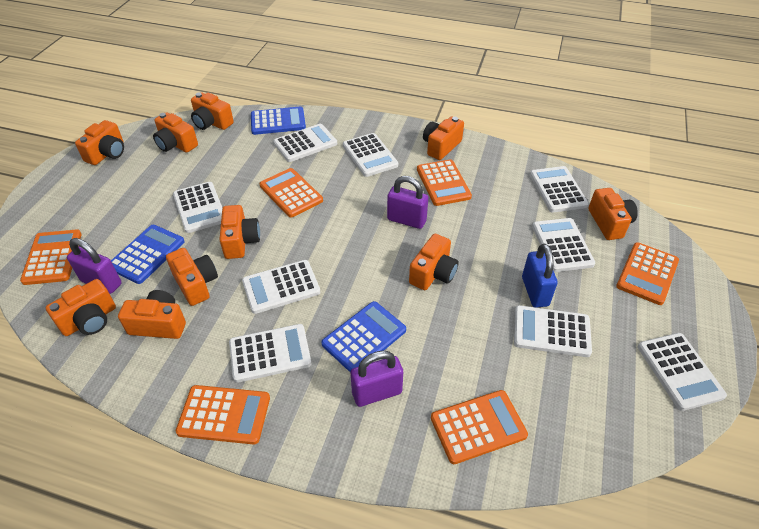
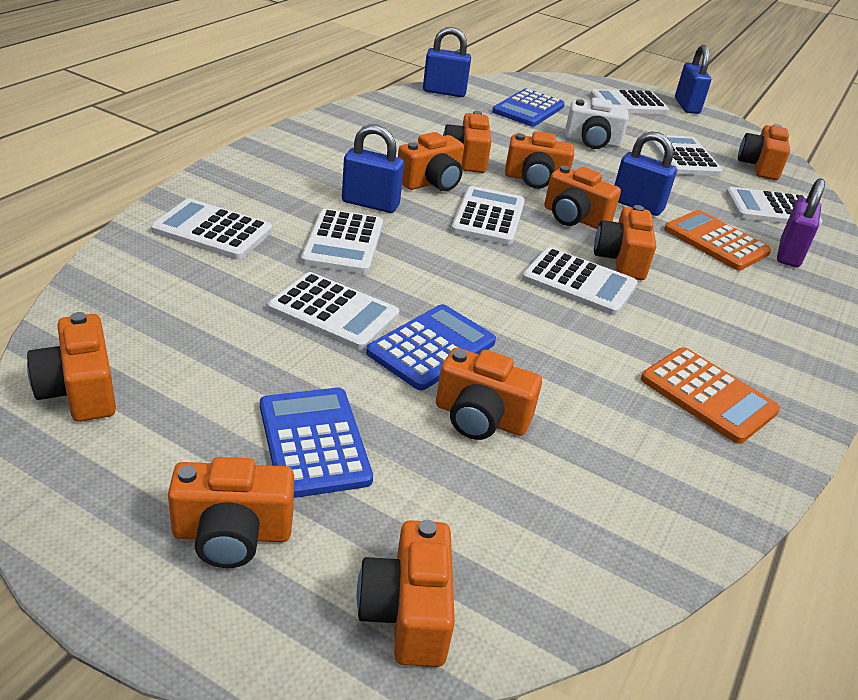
blue padlock: 1 -> 4
orange calculator: 6 -> 2
purple padlock: 3 -> 1
white calculator: 9 -> 8
white camera: 0 -> 1

